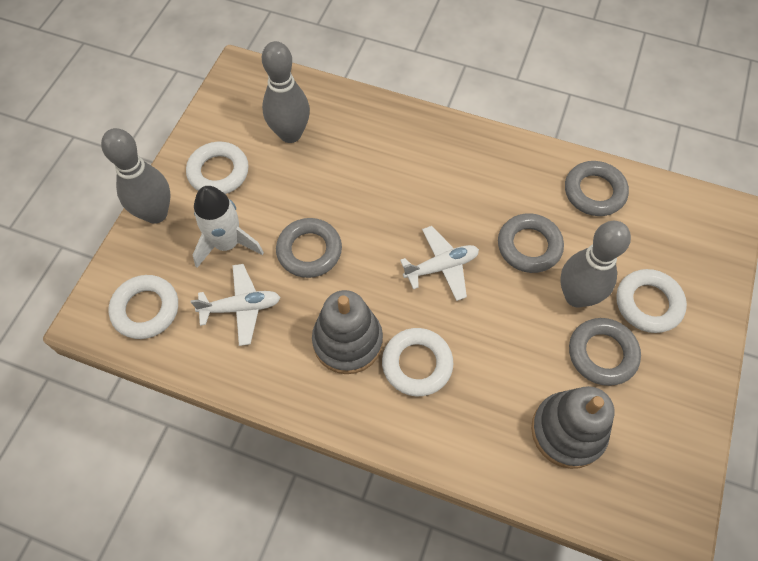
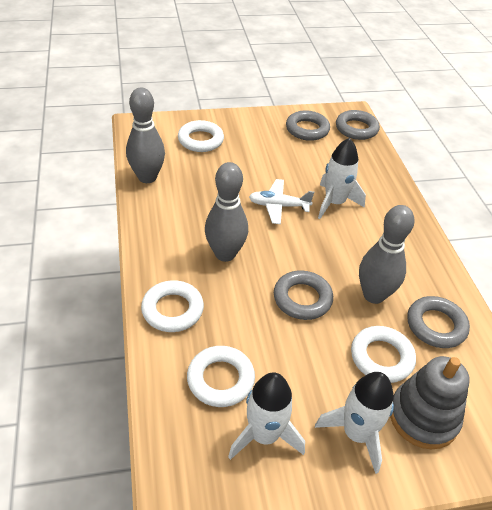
grey stacking toy: 2 -> 1
white plane: 2 -> 1
white rocket: 1 -> 3

